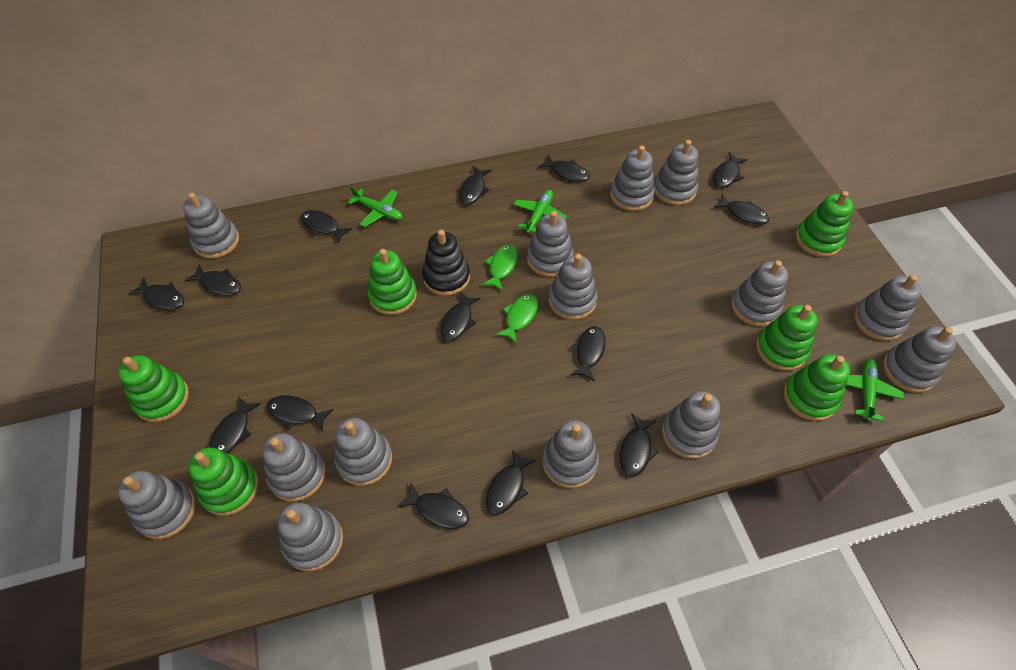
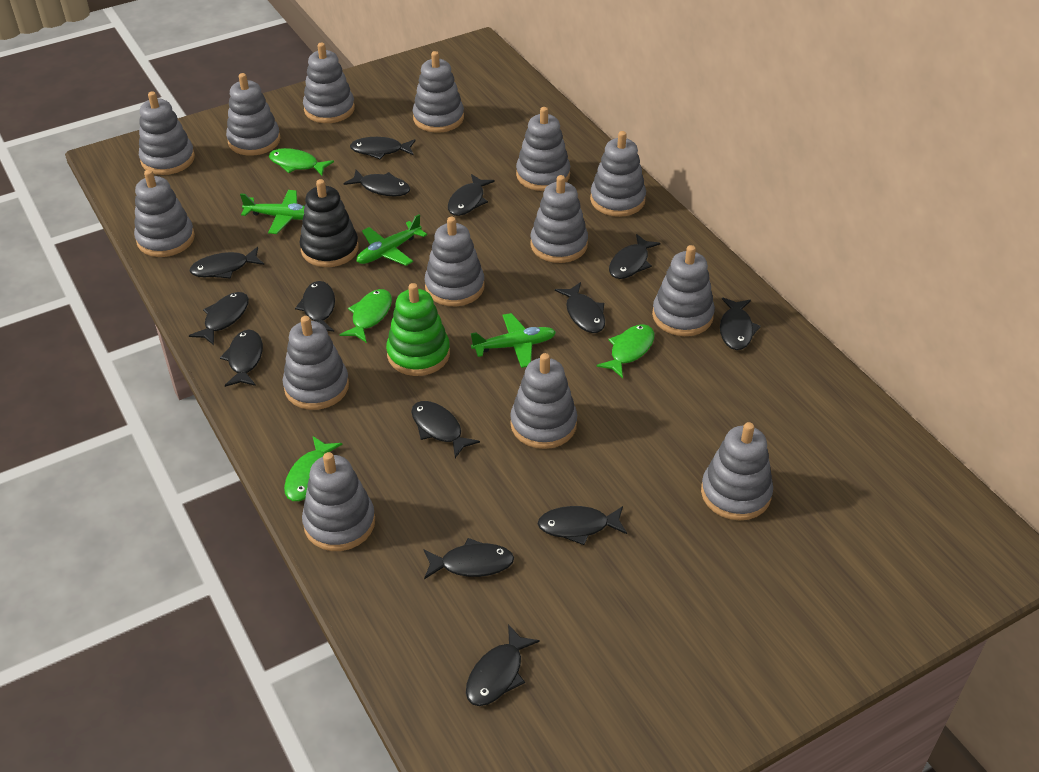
green fish: 2 -> 4
green stacking toy: 6 -> 1

